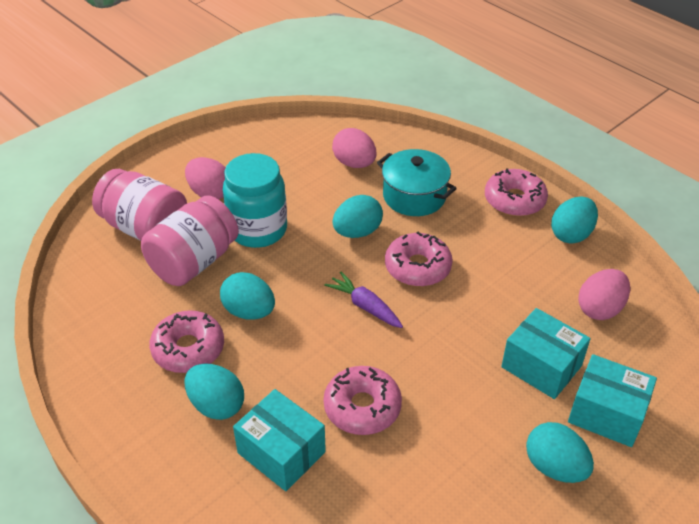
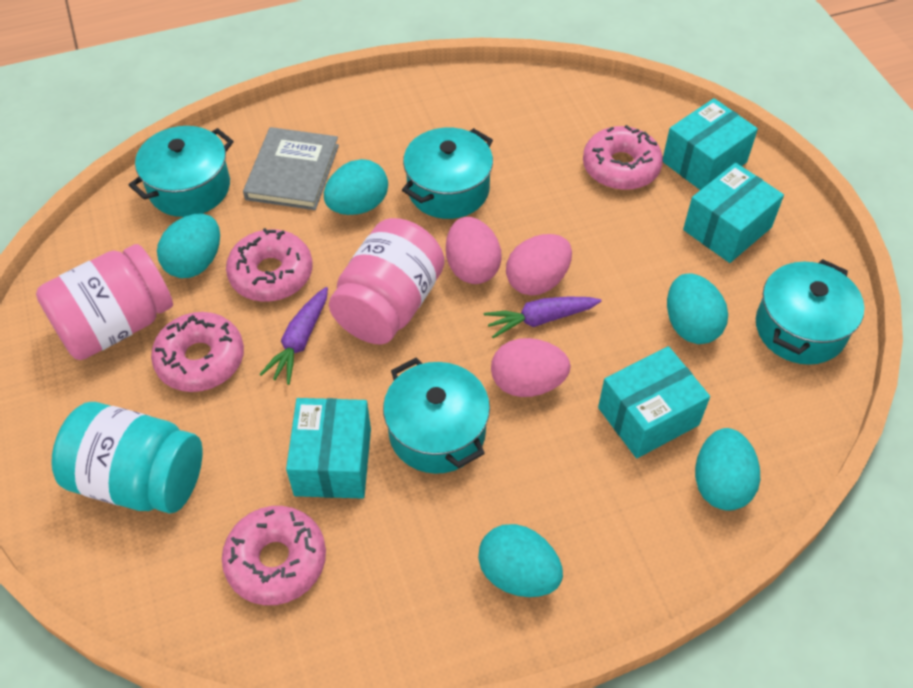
grey book: 0 -> 1
purple carrot: 1 -> 2
turquoise box: 3 -> 4
turquoise pot: 1 -> 4

